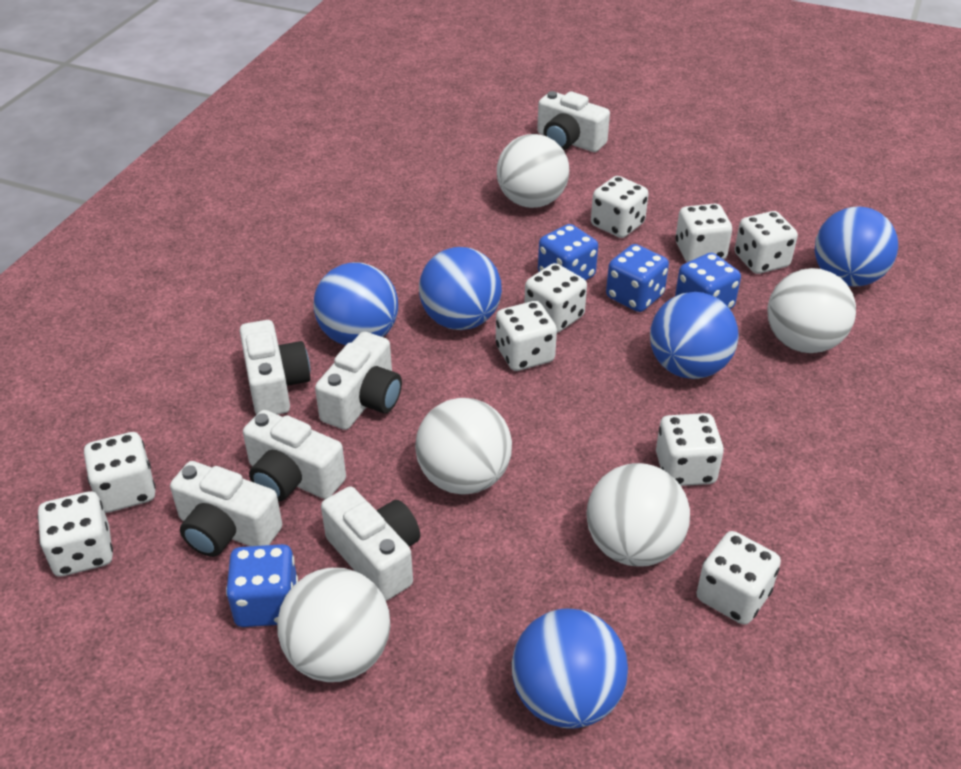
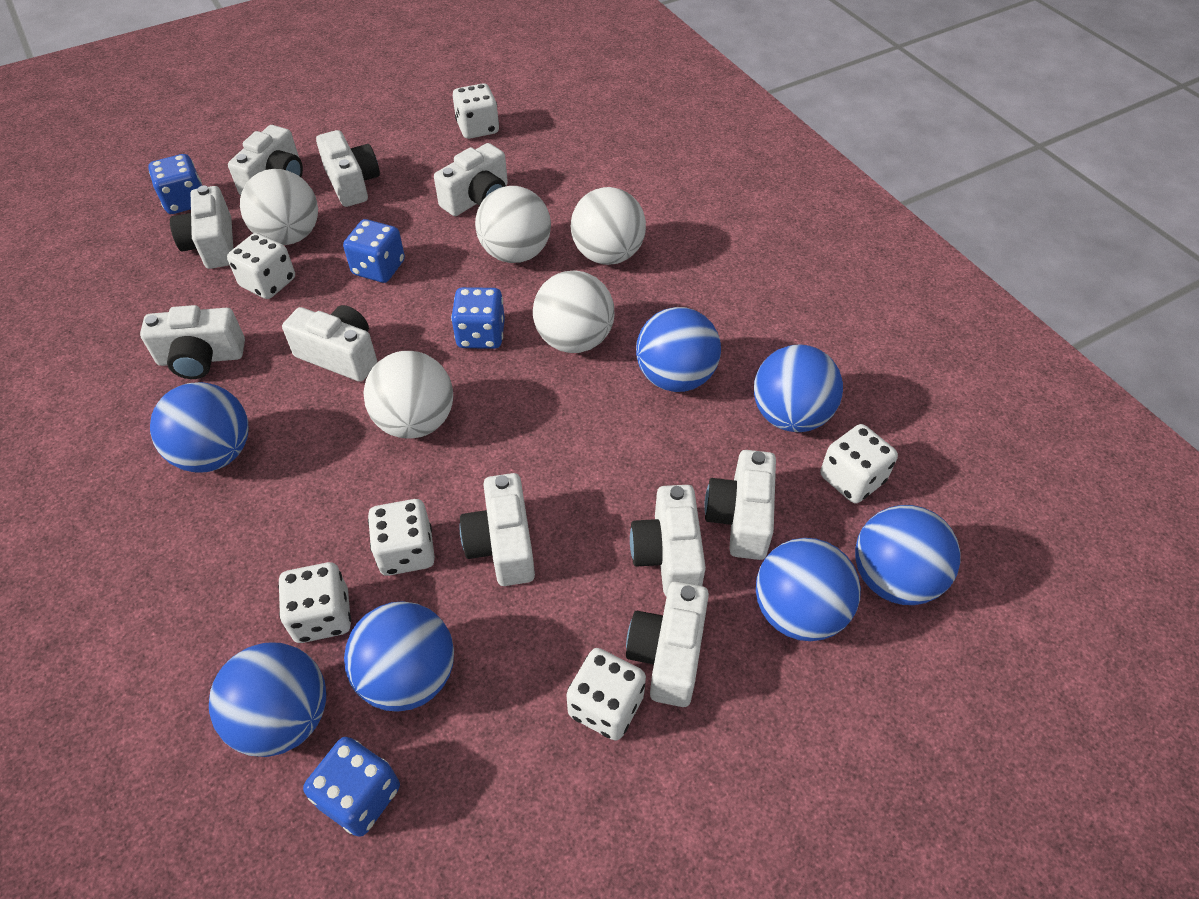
blue ball: 5 -> 7
white camera: 6 -> 10
white dice: 9 -> 6

